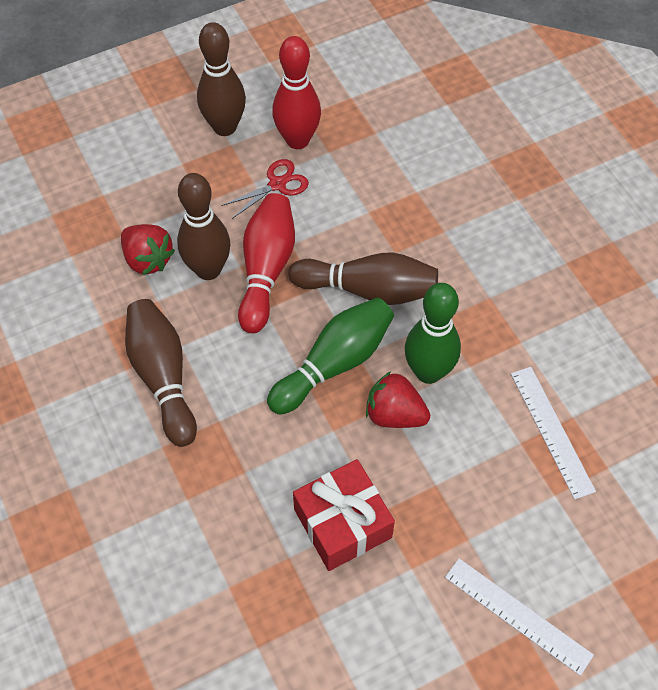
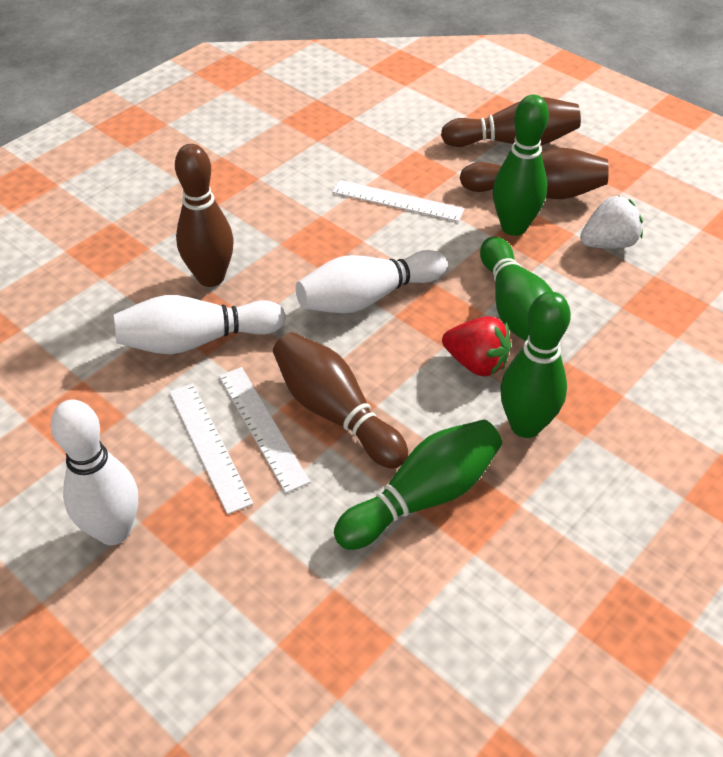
green bowling pin: 2 -> 4
red bowling pin: 2 -> 0
red gift: 1 -> 0
red scissors: 1 -> 0
red strawberry: 2 -> 1
white bowling pin: 0 -> 3
white ruler: 2 -> 3
white strawberry: 0 -> 1

